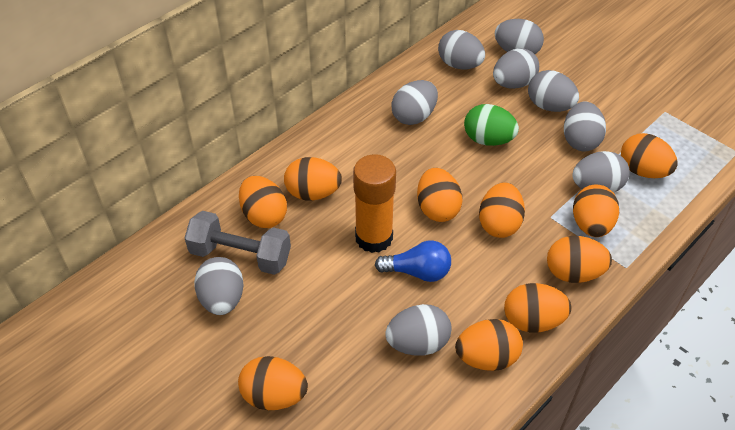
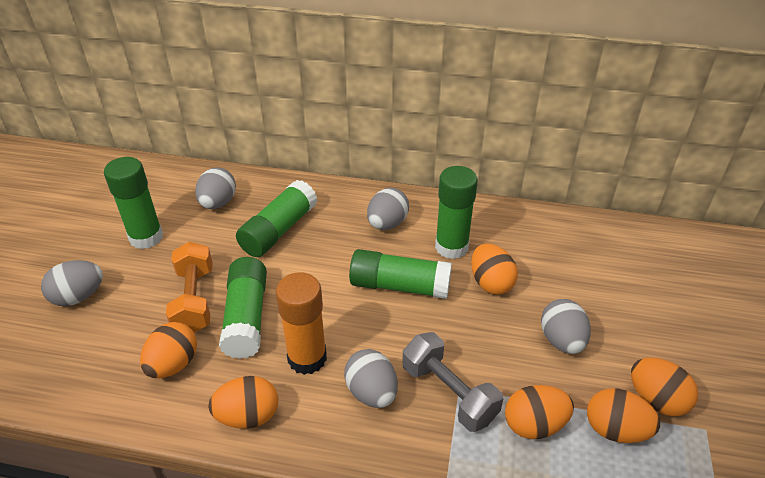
blue light bulb: 1 -> 0
green egg: 1 -> 0
green glue stick: 0 -> 5
grey egg: 9 -> 5
orange dumbbell: 0 -> 1
orange egg: 10 -> 6

